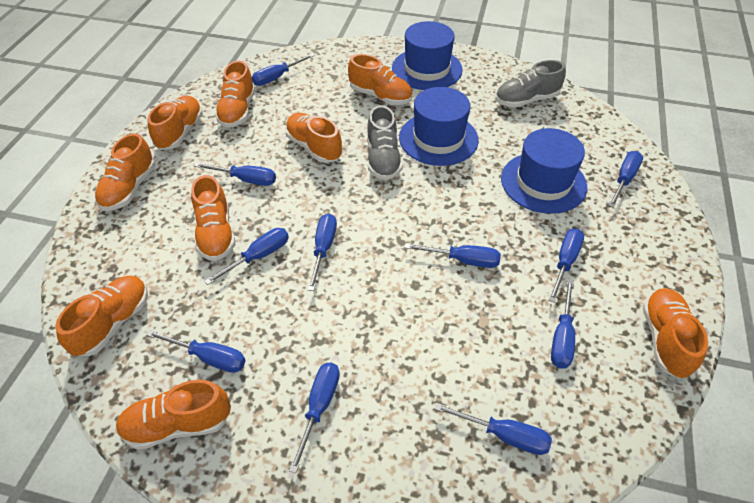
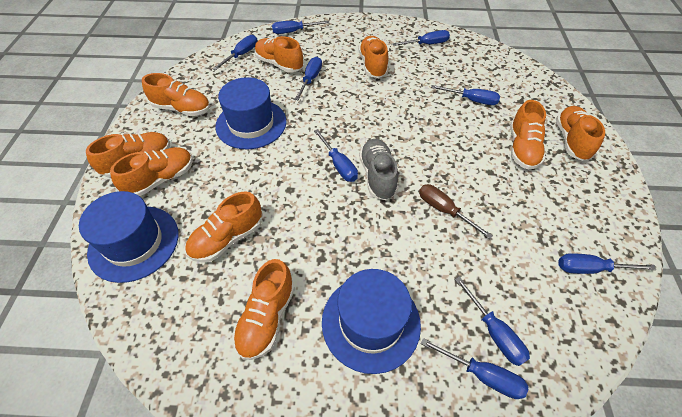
blue screwdriver: 11 -> 9
brown screwdriver: 0 -> 1
grey shoe: 2 -> 1

